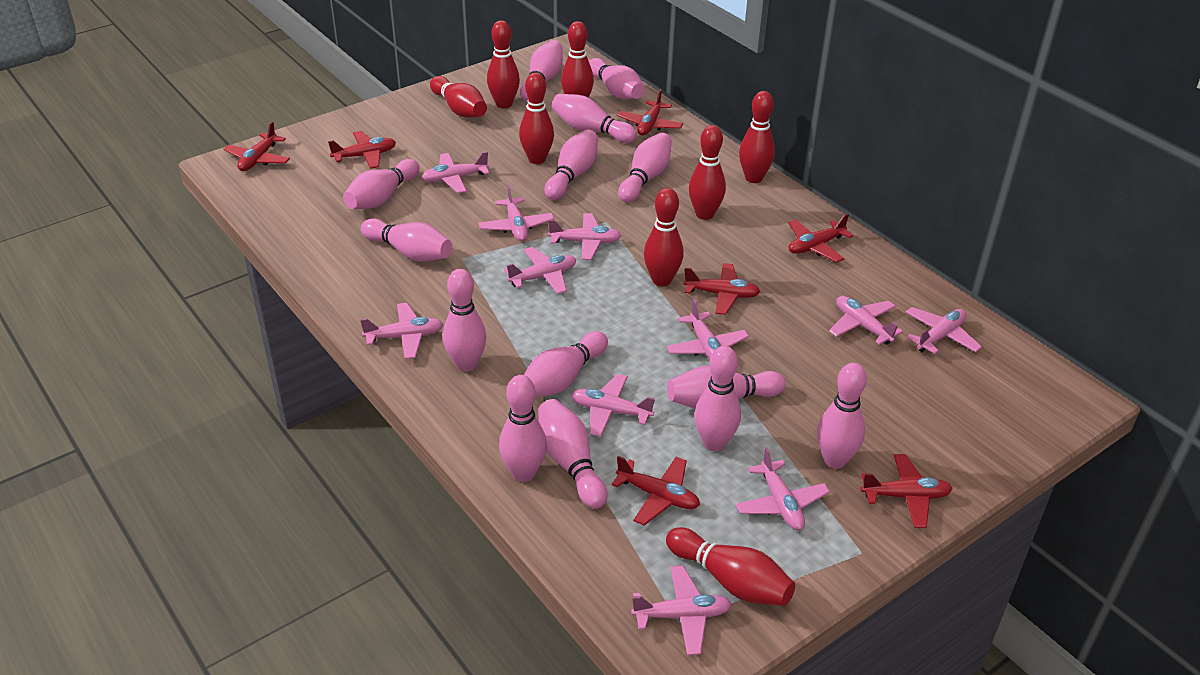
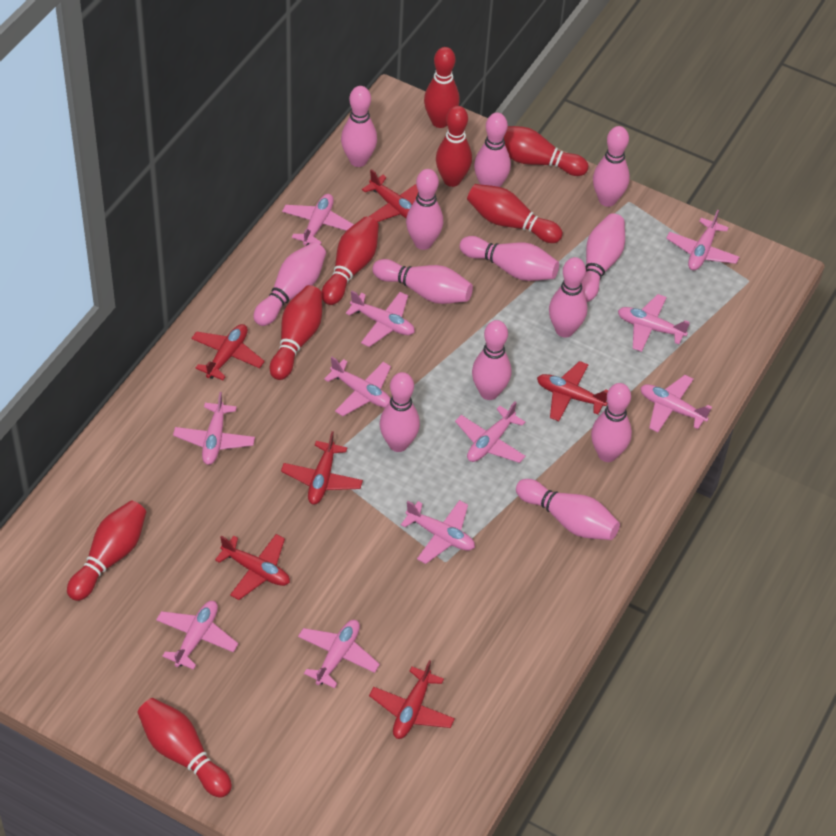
pink bowling pin: 14 -> 13
red plane: 7 -> 6

